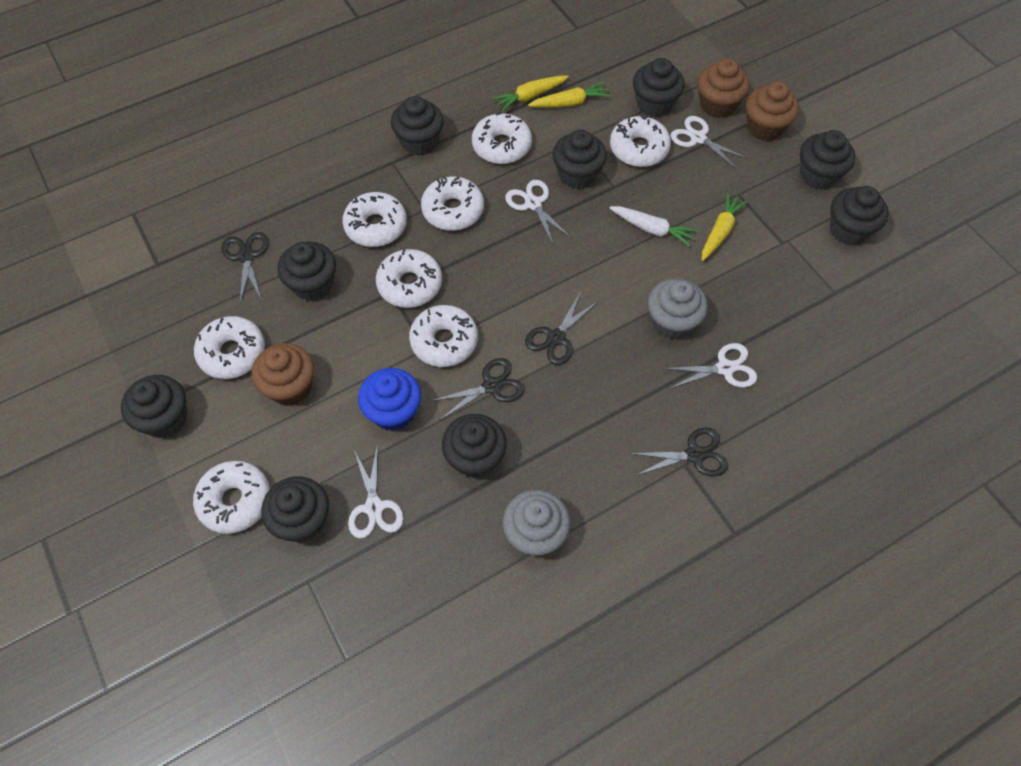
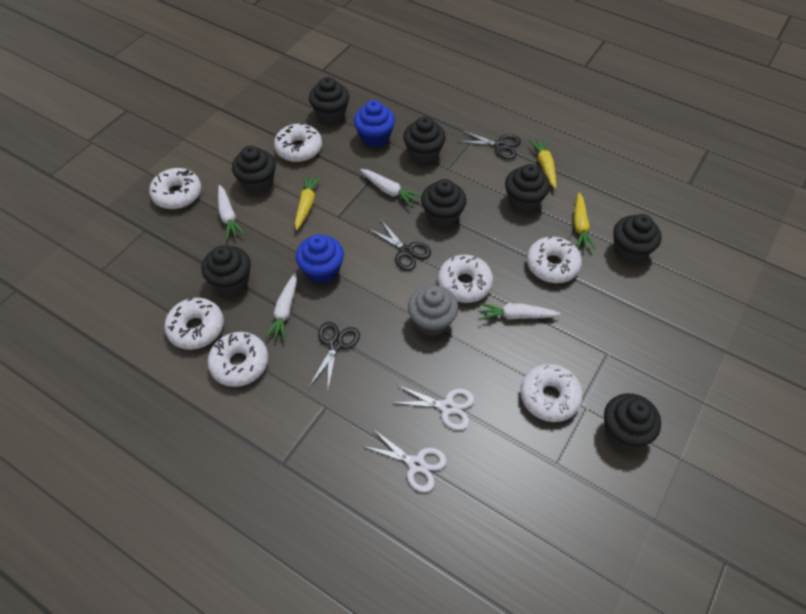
black cupcake: 9 -> 8
black scissors: 4 -> 3
blue cupcake: 1 -> 2
brown cupcake: 3 -> 0
grey cupcake: 2 -> 1
white carrot: 1 -> 4
white donut: 8 -> 7
white scissors: 4 -> 2

